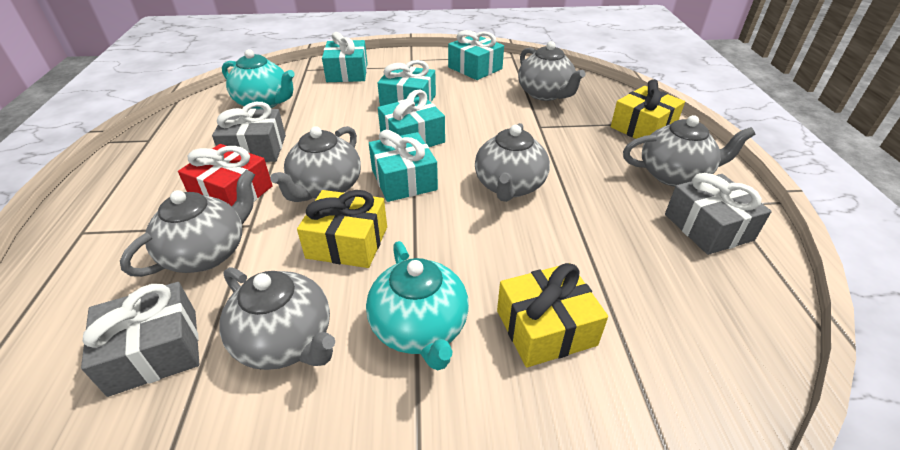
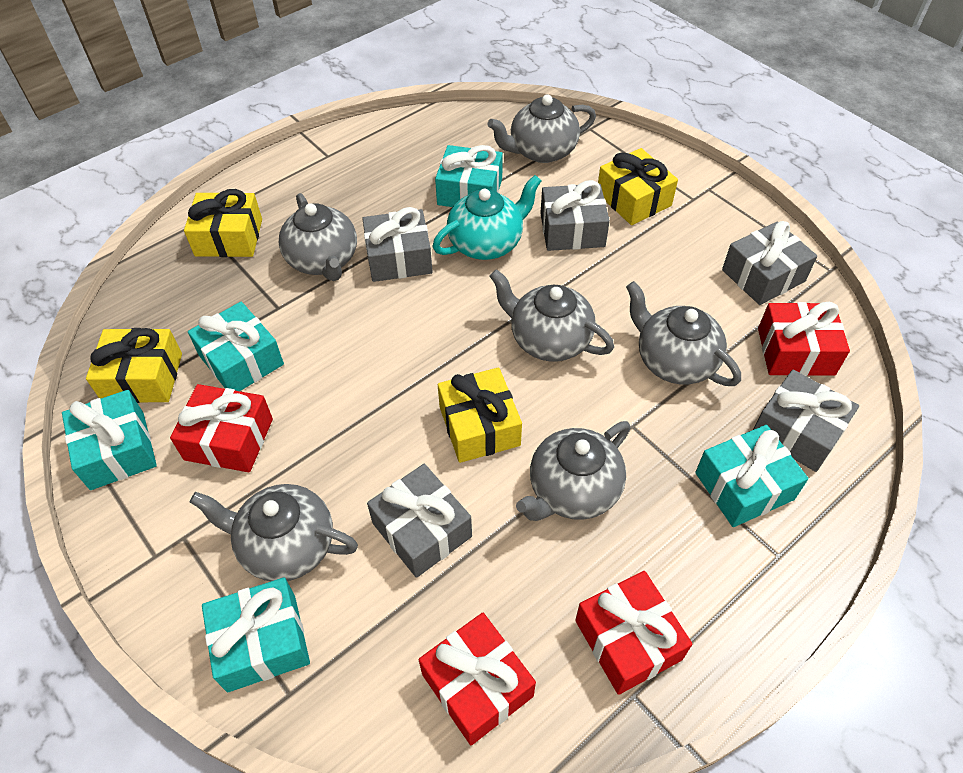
grey gift: 3 -> 5
red gift: 1 -> 4
turquoise teapot: 2 -> 1
yellow gift: 3 -> 4

